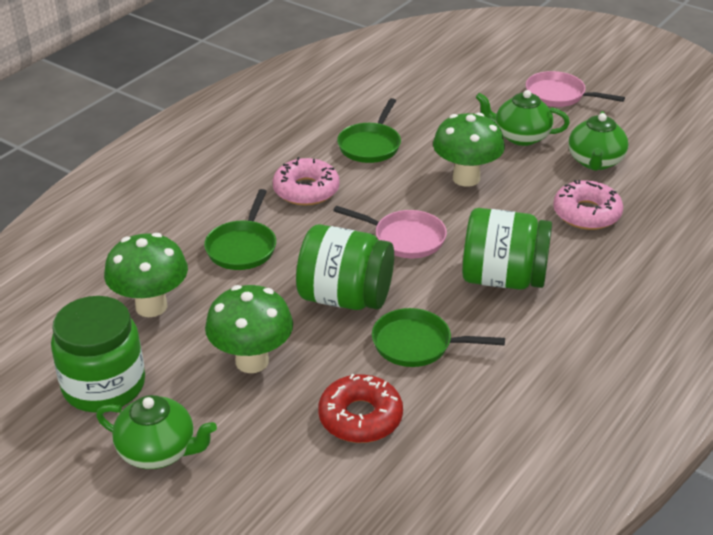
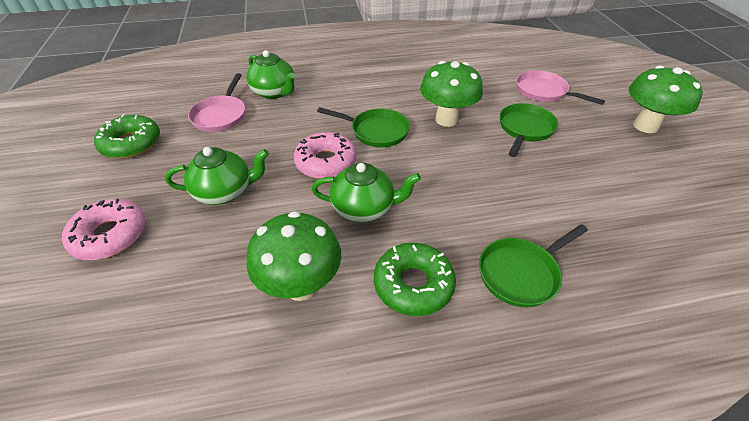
green donut: 0 -> 2
green jar: 3 -> 0
red donut: 1 -> 0

